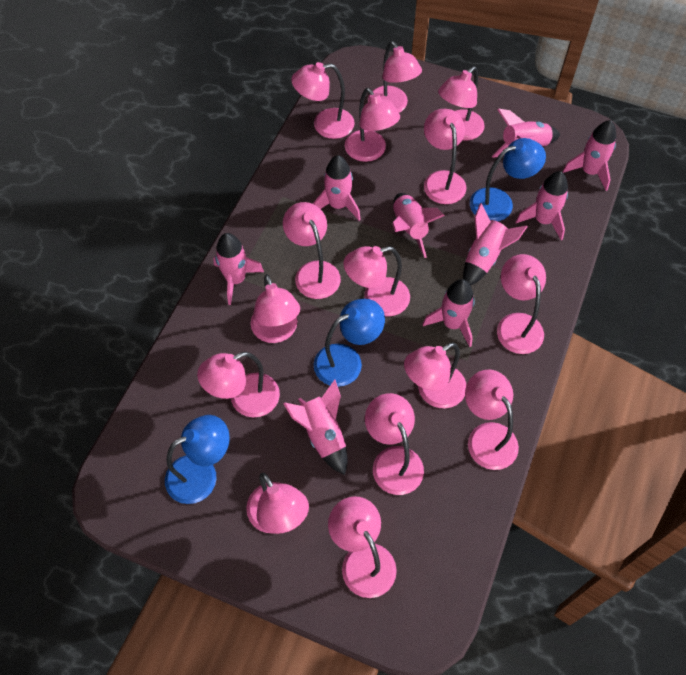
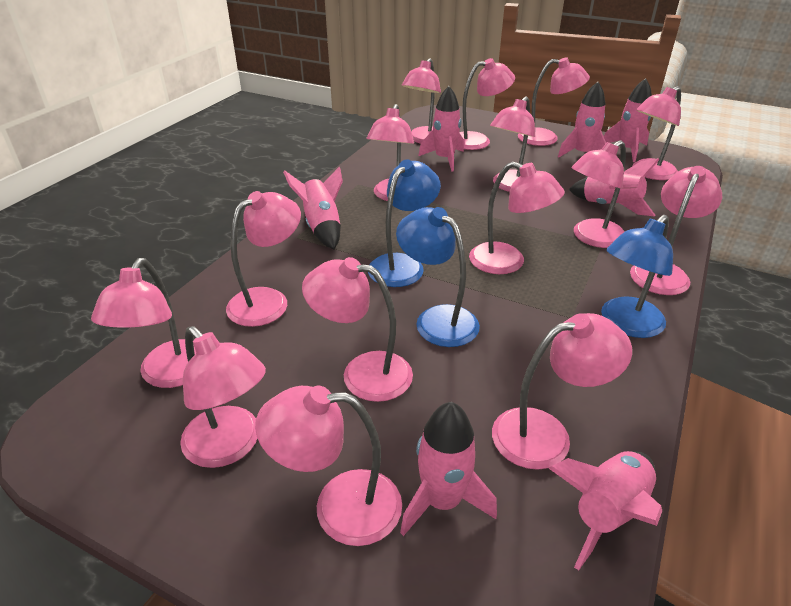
pink rocket: 9 -> 7

